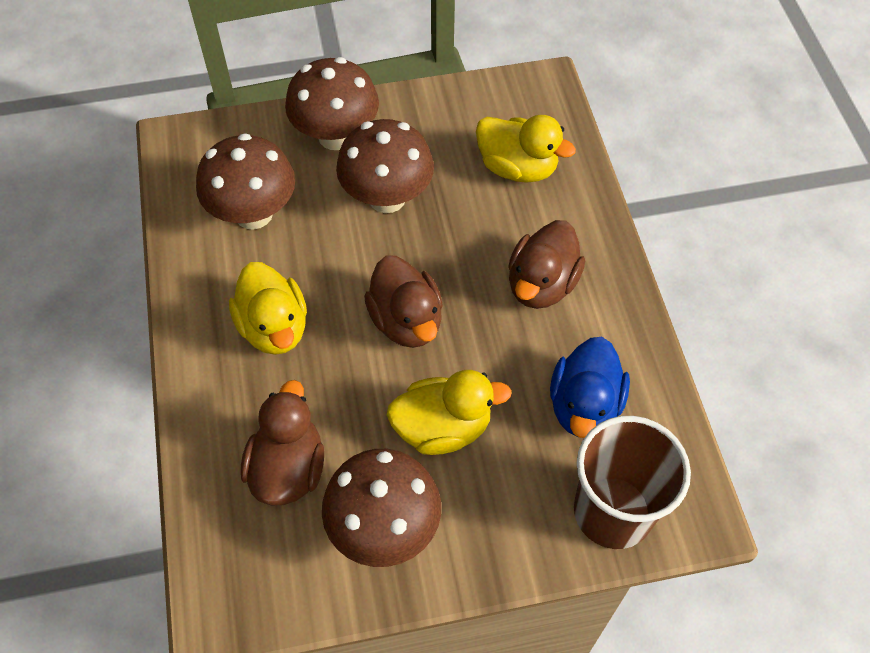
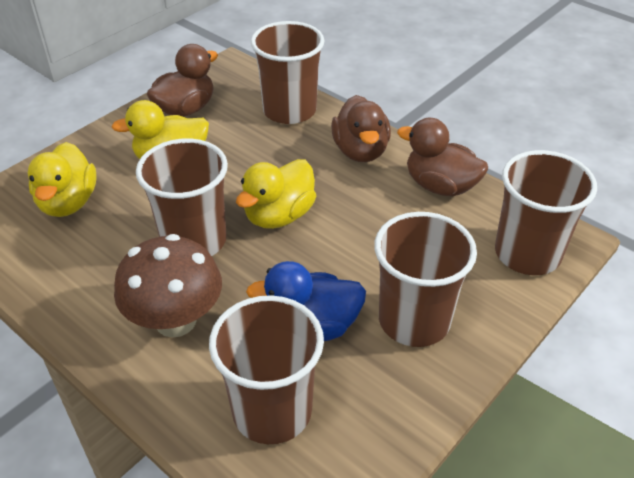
brown cup: 1 -> 5
brown mushroom: 4 -> 1

